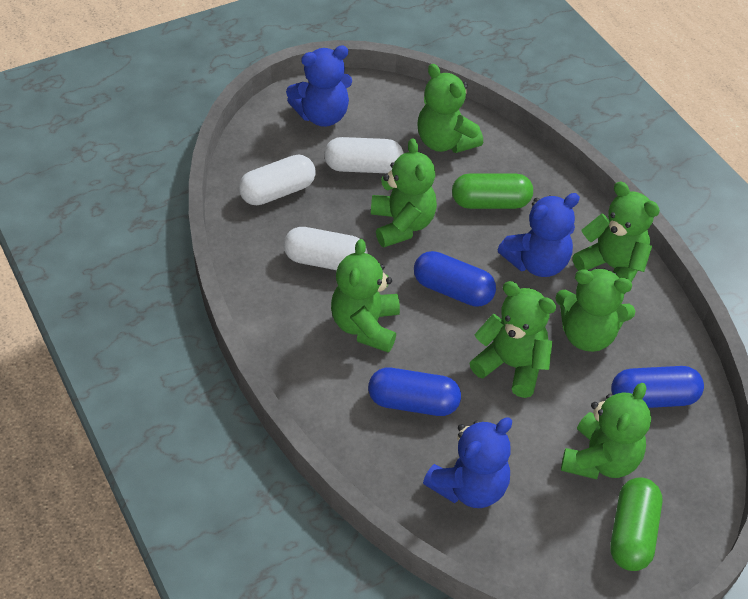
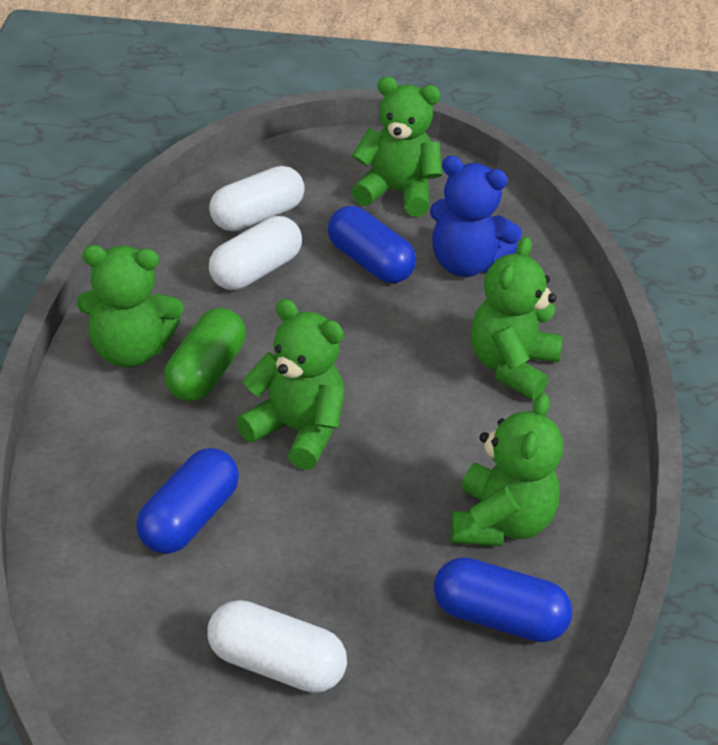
blue teddy bear: 3 -> 1
green capsule: 2 -> 1
green teddy bear: 7 -> 5

